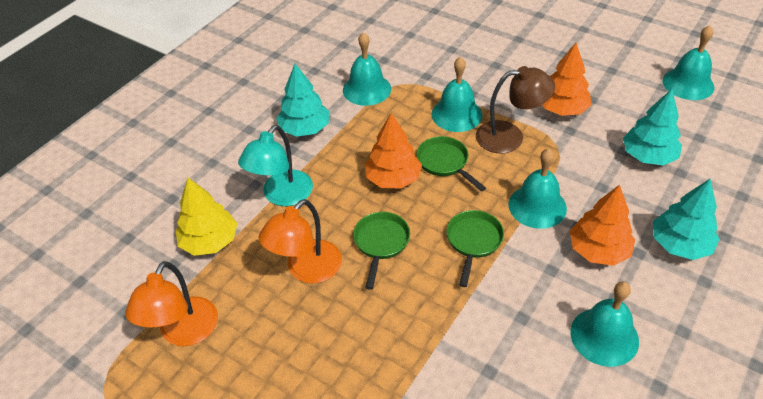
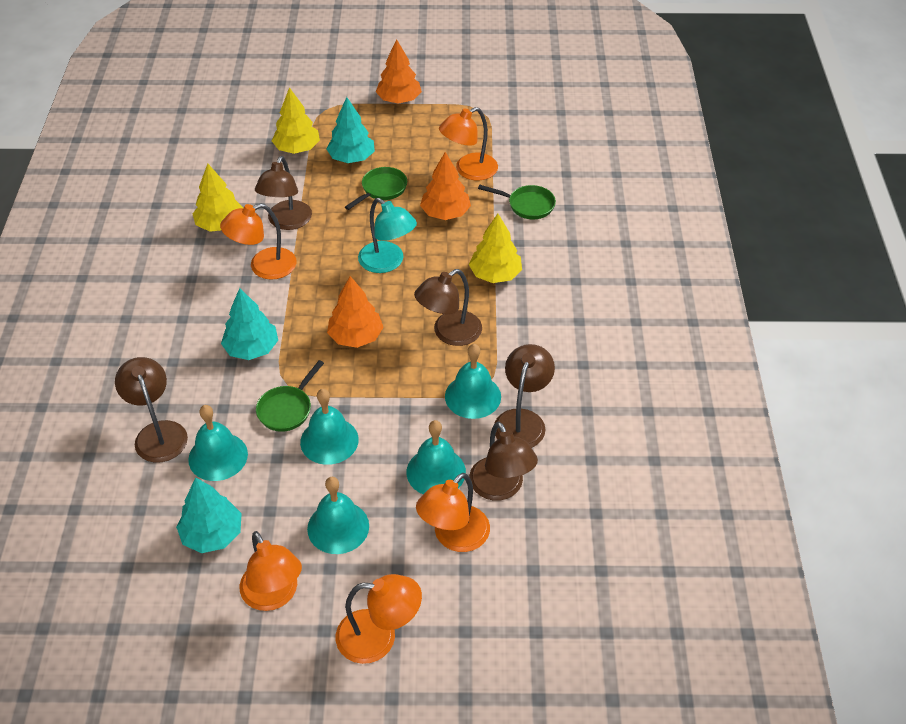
brown lamp: 1 -> 5
orange lamp: 2 -> 5
yellow tree: 1 -> 3

